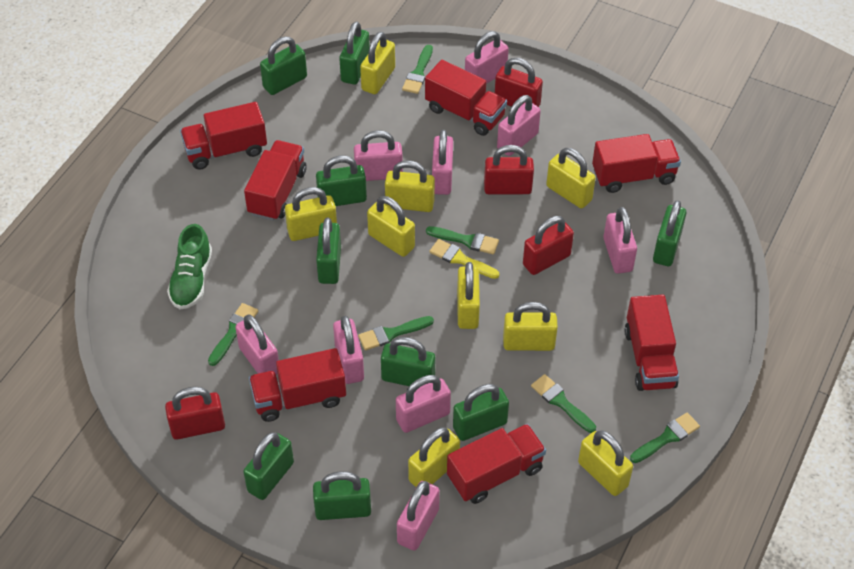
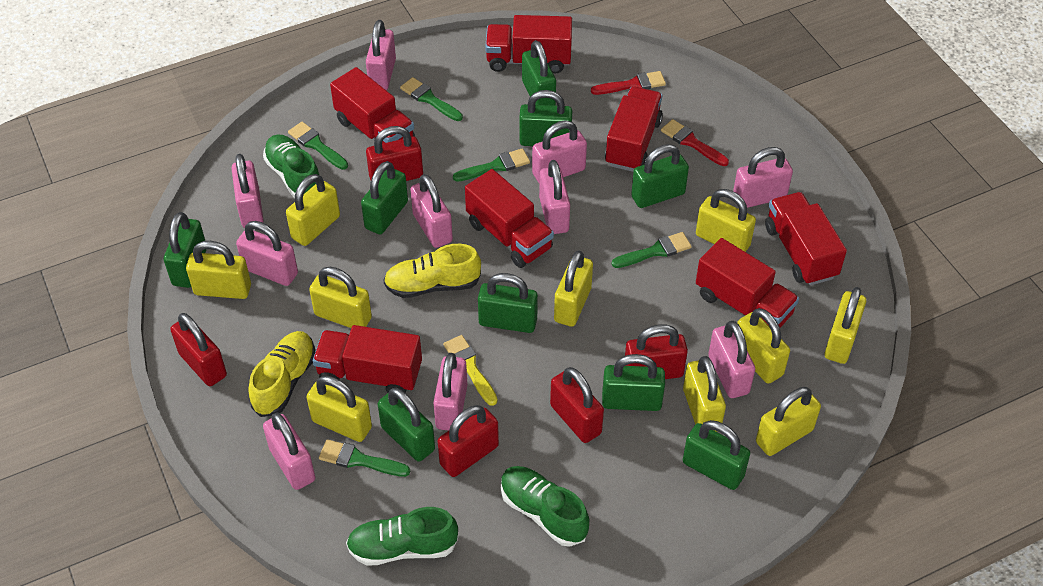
green brush: 6 -> 5
green shoe: 1 -> 3
pink padlock: 9 -> 10
red brush: 0 -> 2
red padlock: 4 -> 5
yellow padlock: 9 -> 10
yellow shoe: 0 -> 2

